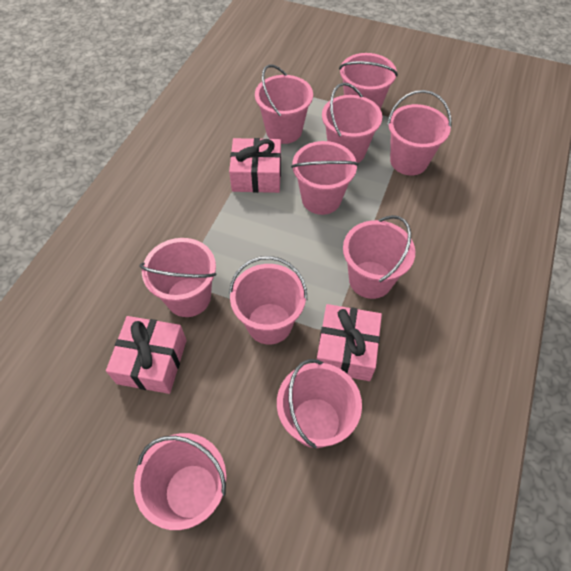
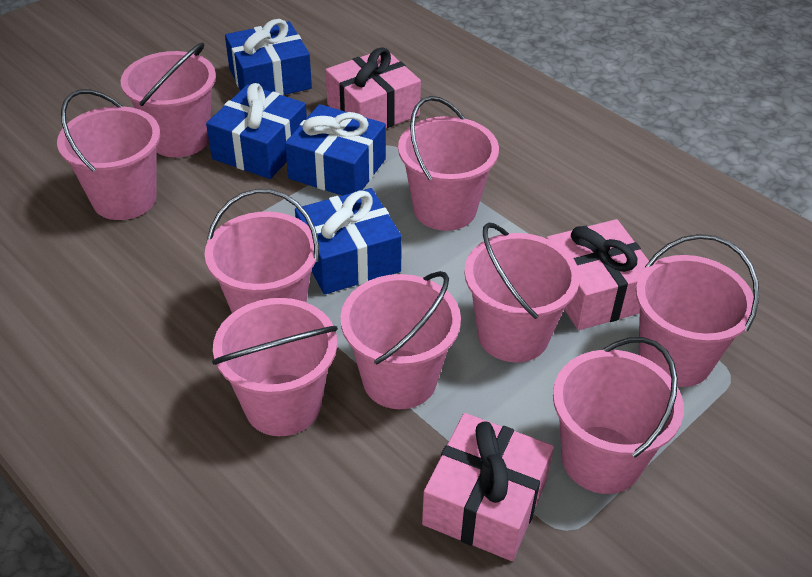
blue gift: 0 -> 4
pink bucket: 10 -> 9

